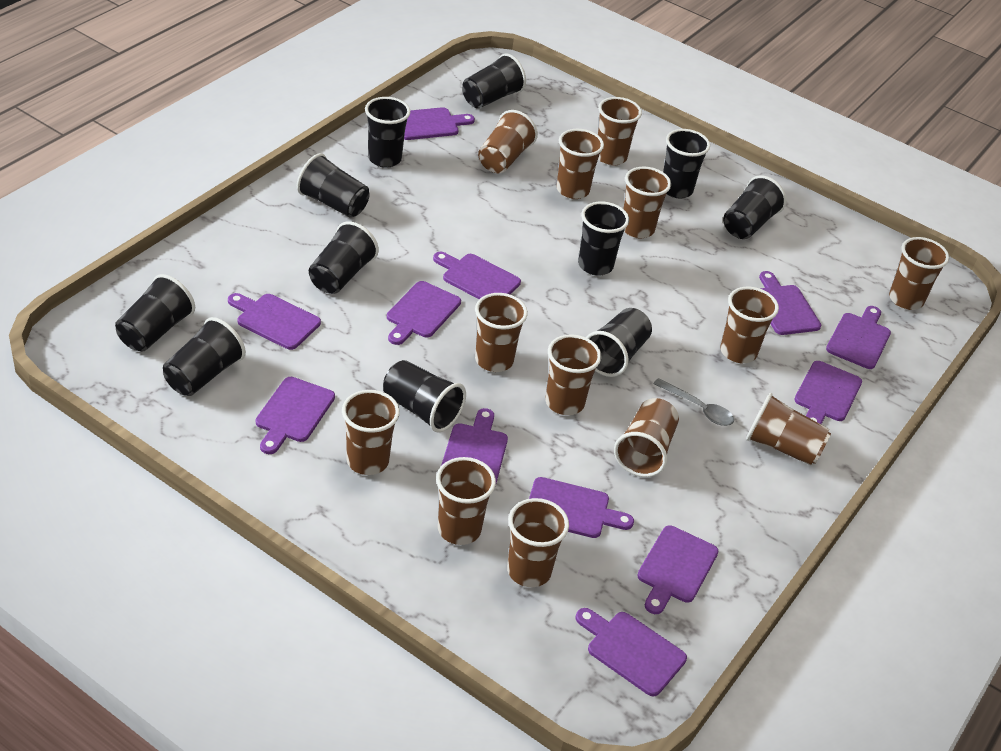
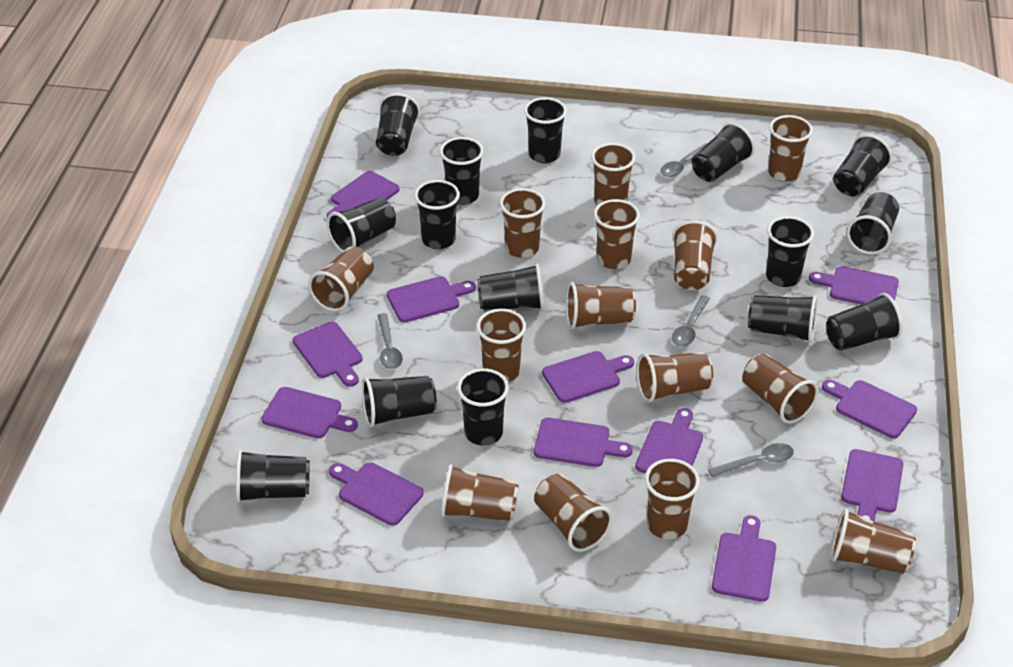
black cup: 11 -> 15
brown cup: 13 -> 14
grey spoon: 1 -> 4

